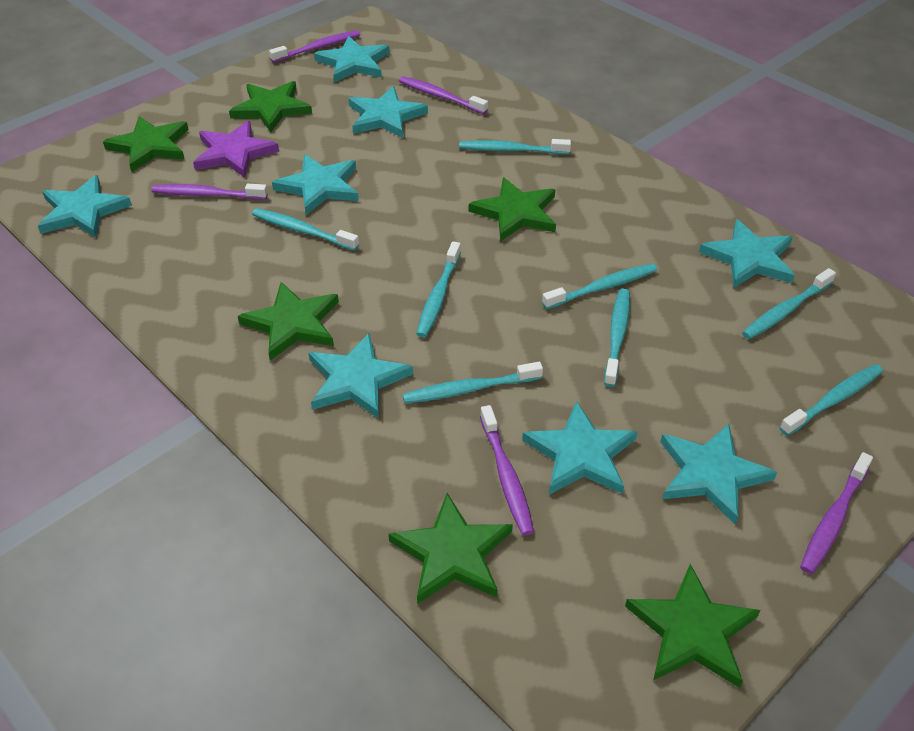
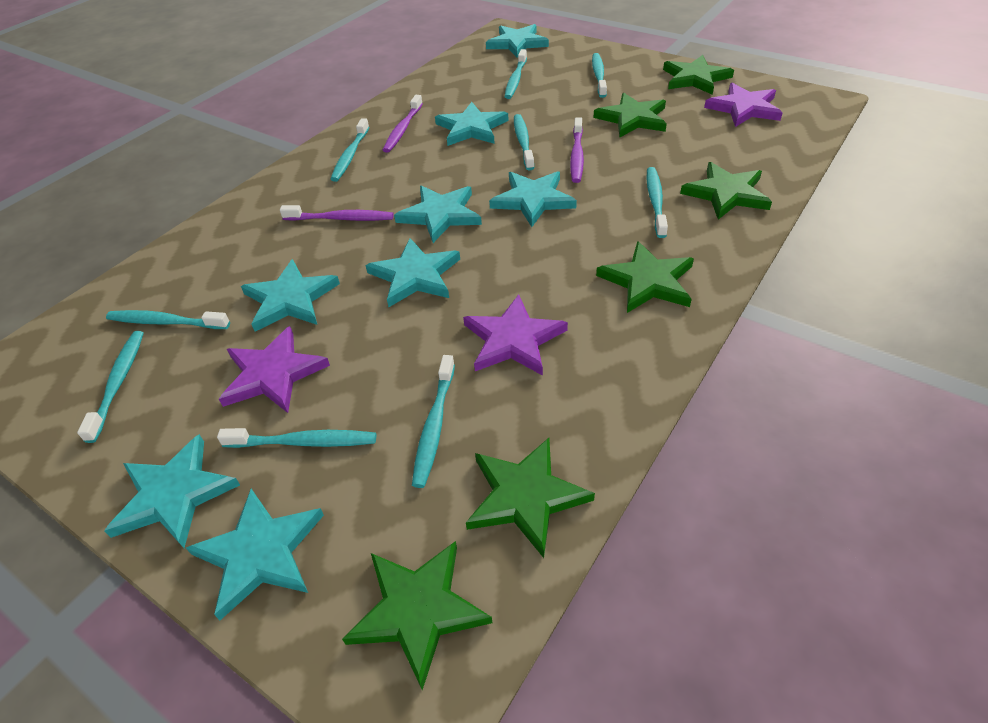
purple star: 1 -> 3
purple toothbrush: 5 -> 3
turquoise toothbrush: 8 -> 9

